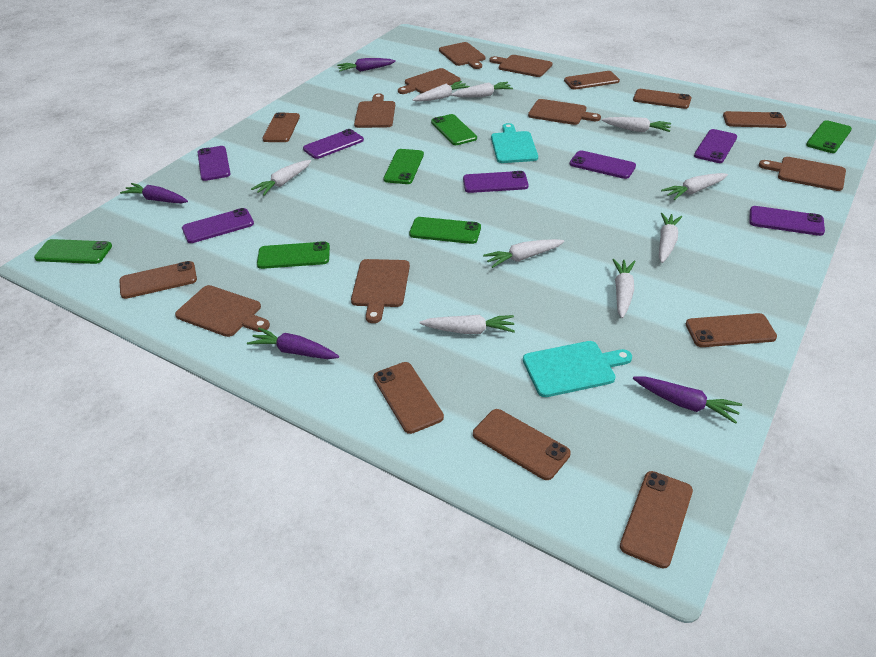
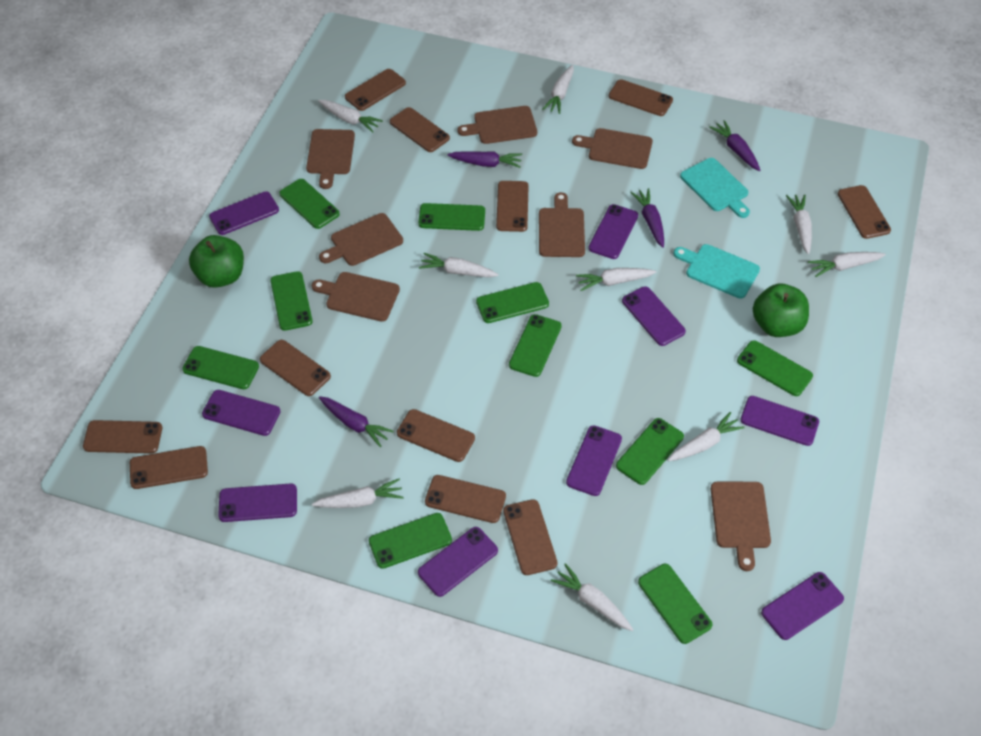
brown cutting board: 8 -> 7
brown phone: 9 -> 11
green apple: 0 -> 2
green phone: 6 -> 10
purple phone: 7 -> 9

